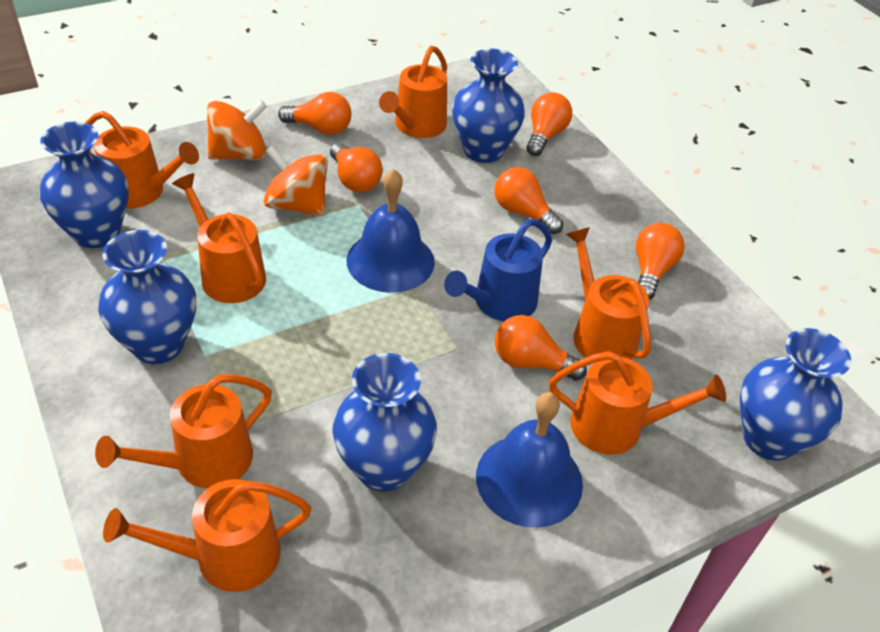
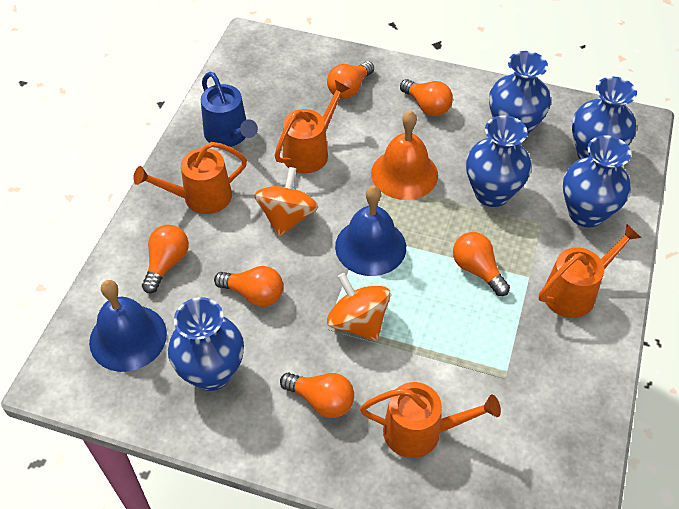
orange bell: 0 -> 1
orange watering can: 7 -> 4

